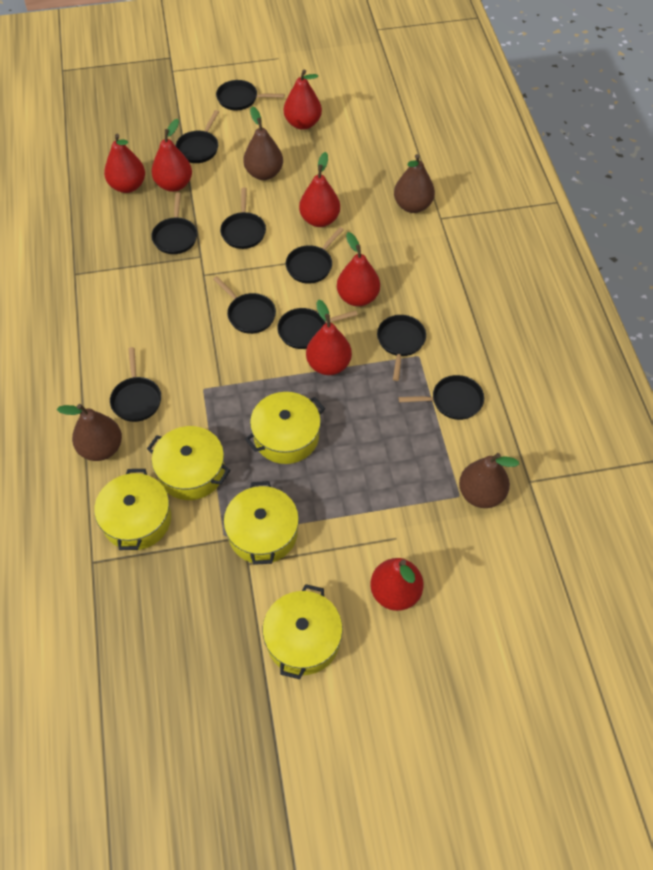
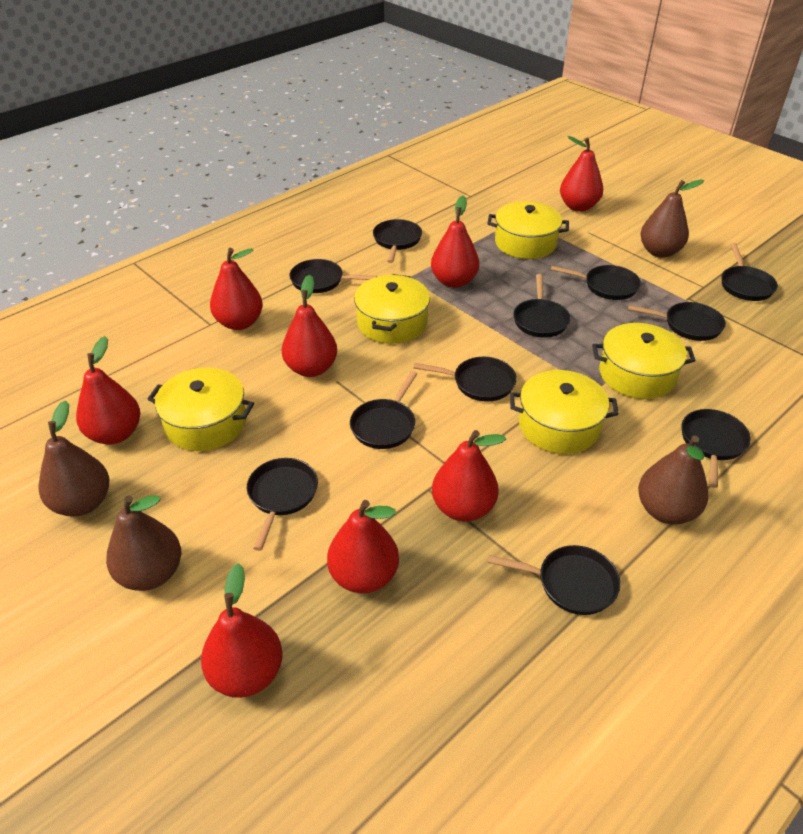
black pan: 10 -> 11
red pear: 7 -> 8

